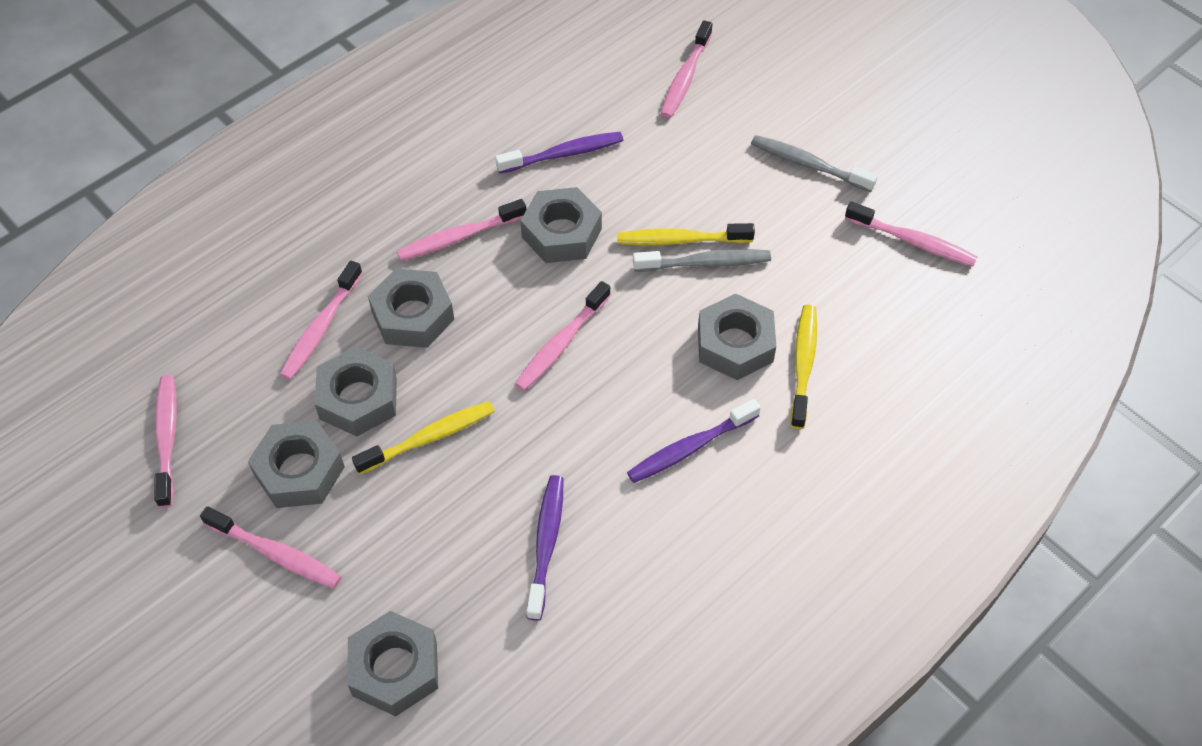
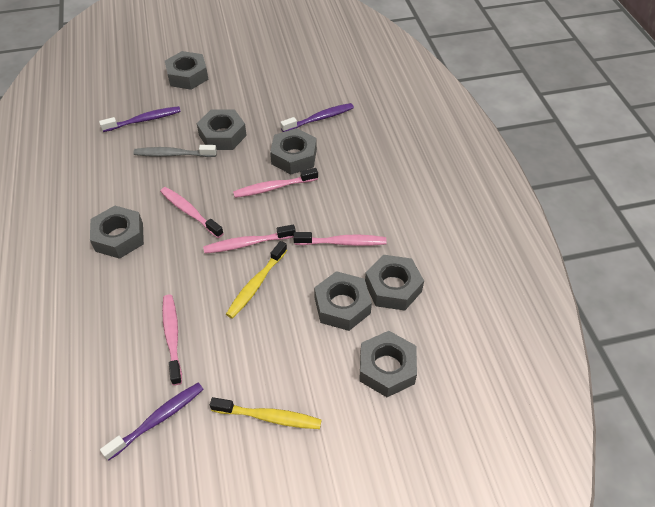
grey nut: 6 -> 7
grey toothbrush: 2 -> 1
pink toothbrush: 7 -> 5
yellow toothbrush: 3 -> 2

